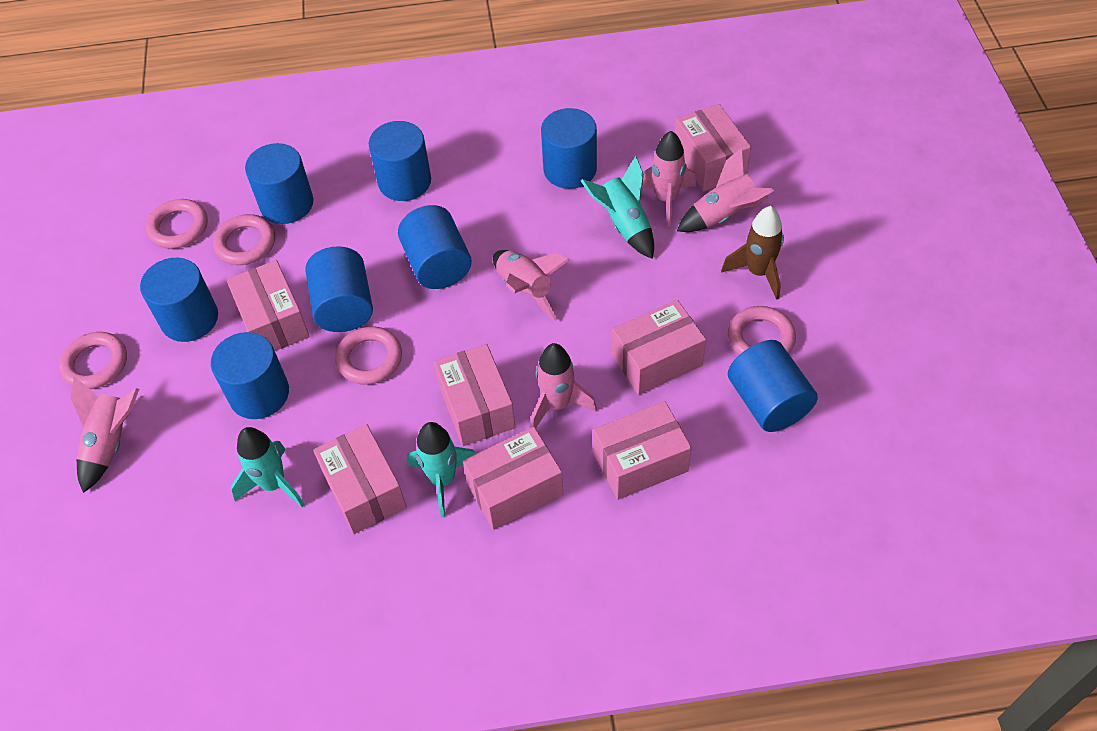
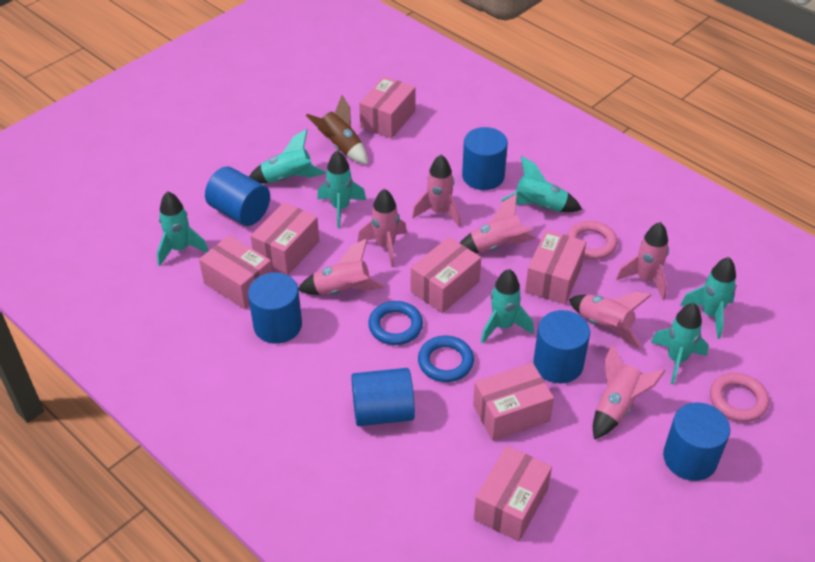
blue cylinder: 8 -> 6
blue ring: 0 -> 2
pink ring: 5 -> 2
pink rocket: 5 -> 7
turquoise rocket: 3 -> 7

